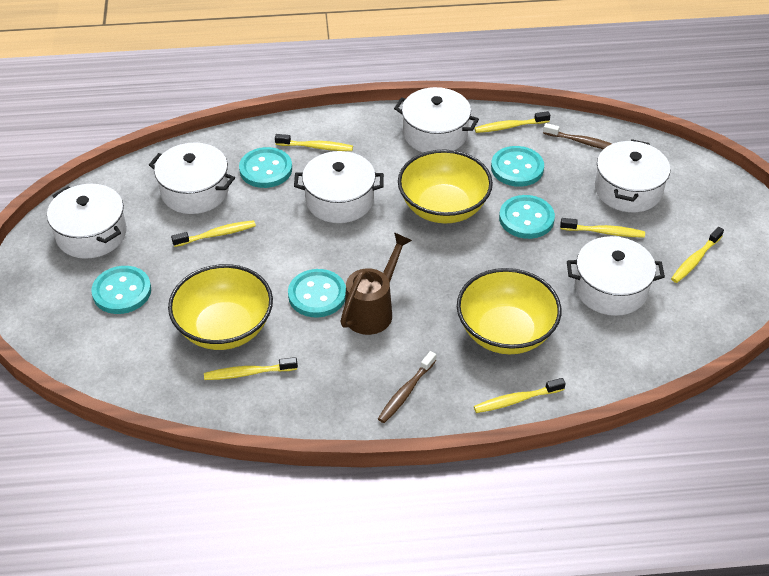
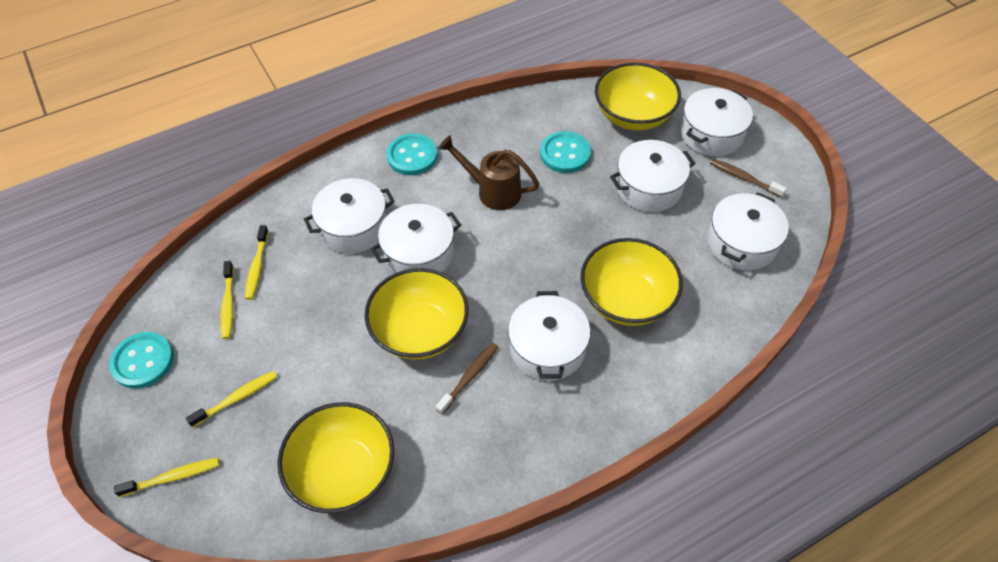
turquoise button: 5 -> 3
yellow bowl: 3 -> 4
yellow toothbrush: 7 -> 4

